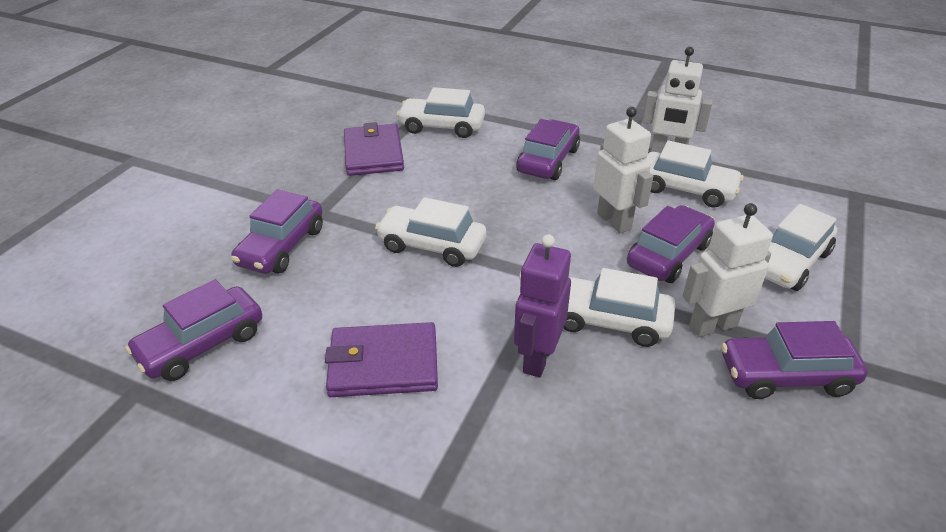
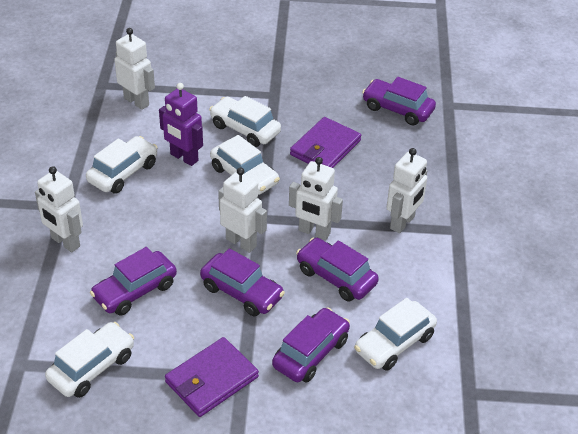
white robot: 3 -> 5

